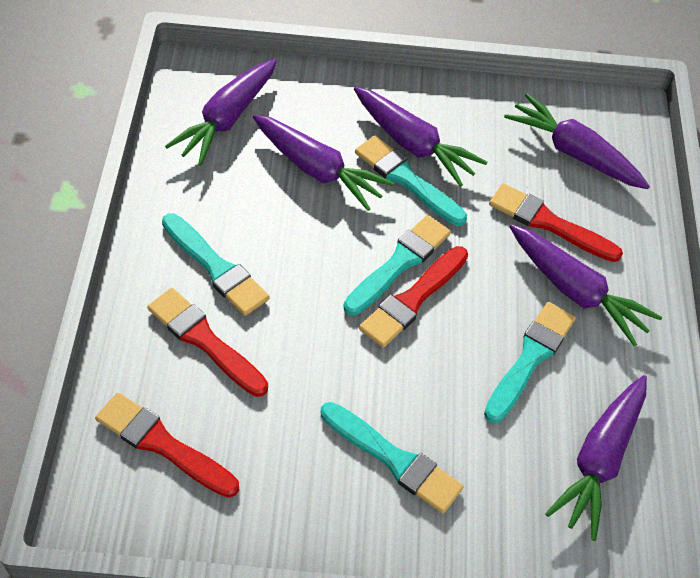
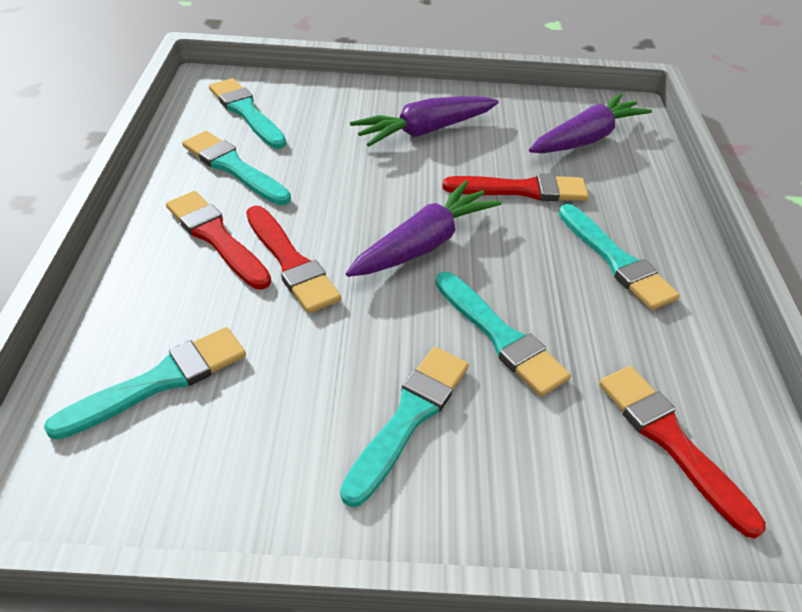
purple carrot: 6 -> 3
turquoise brush: 5 -> 6

